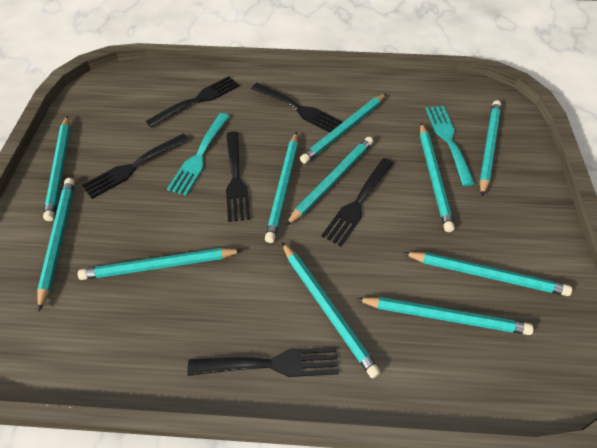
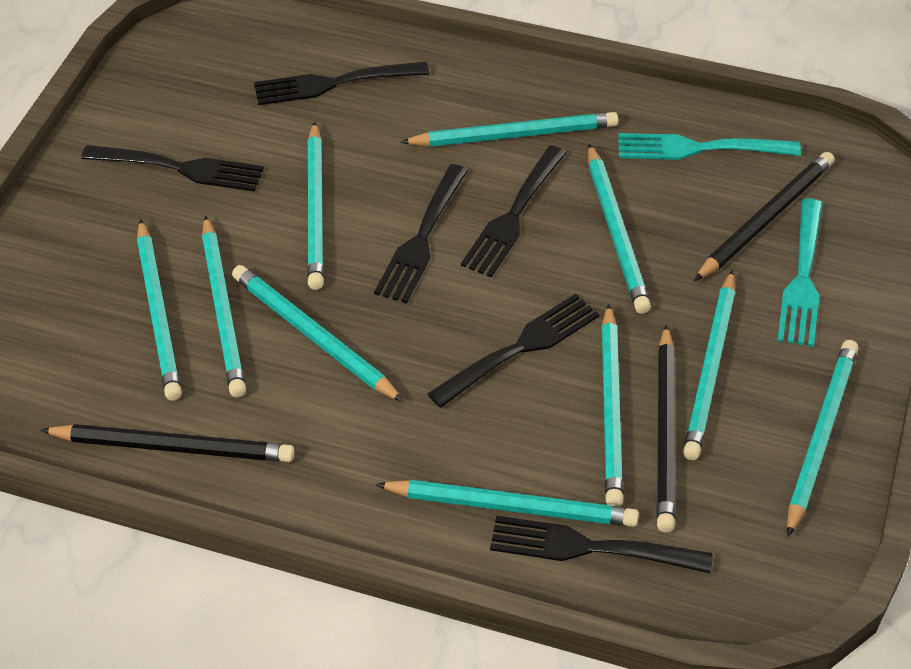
black pencil: 0 -> 3
turquoise pencil: 11 -> 10

